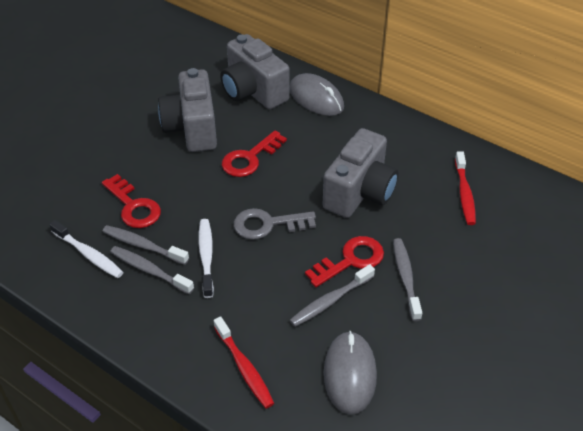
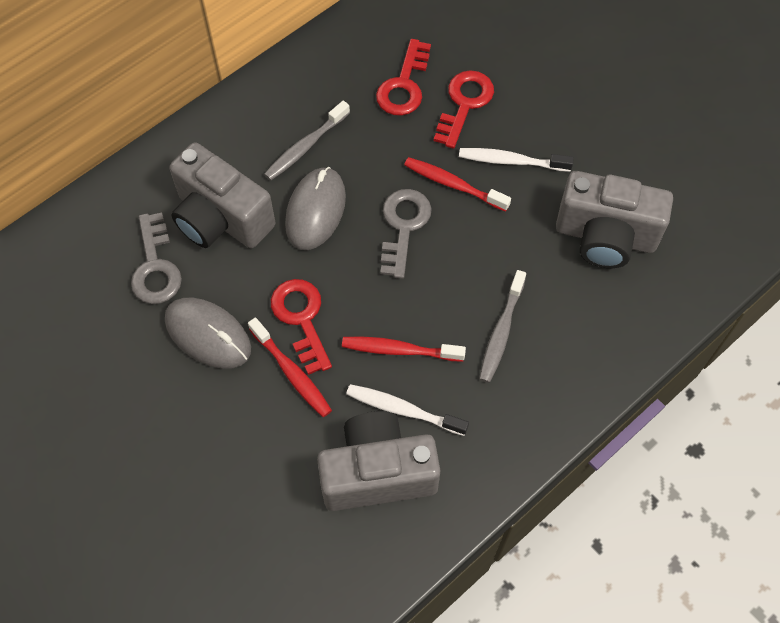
grey key: 1 -> 2
grey toothbrush: 4 -> 2
red toothbrush: 2 -> 3

